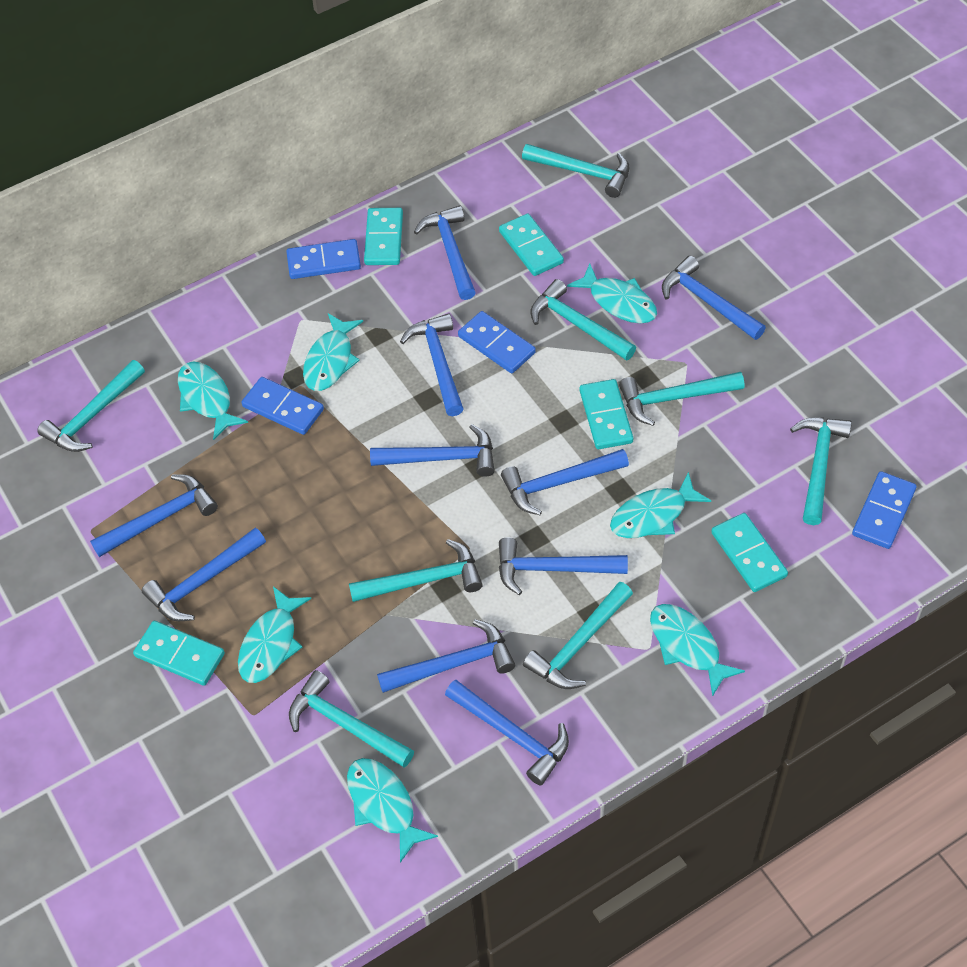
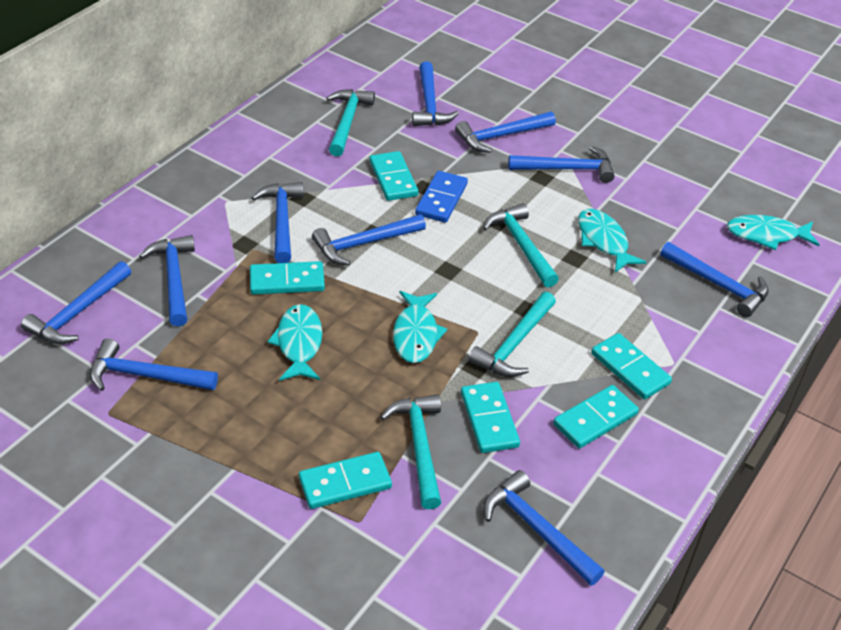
blue domino: 4 -> 1
turquoise domino: 5 -> 6
turquoise fish: 7 -> 4
turquoise hammer: 8 -> 4

